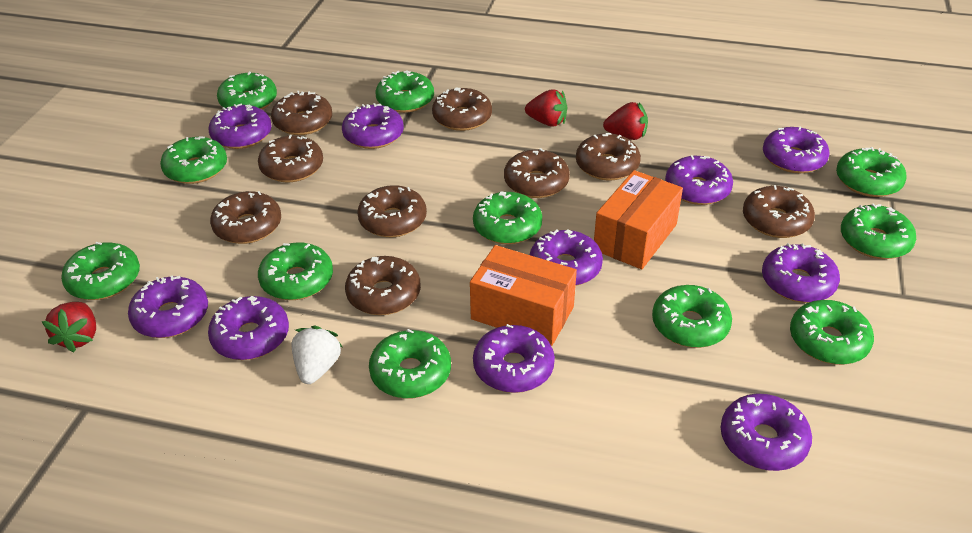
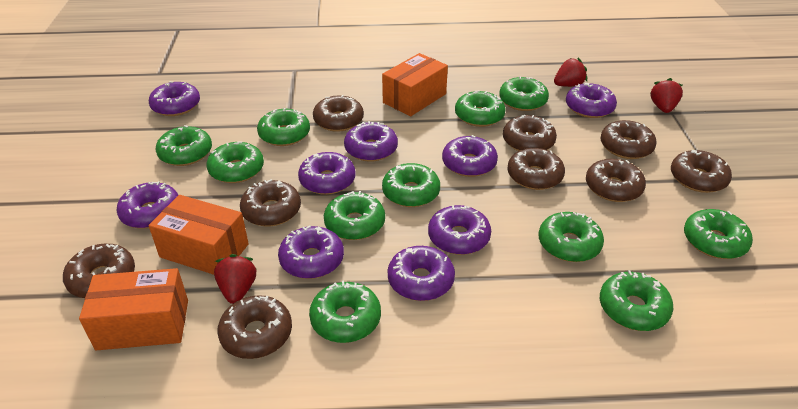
orange box: 2 -> 3
purple donut: 10 -> 9
white strawberry: 1 -> 0

